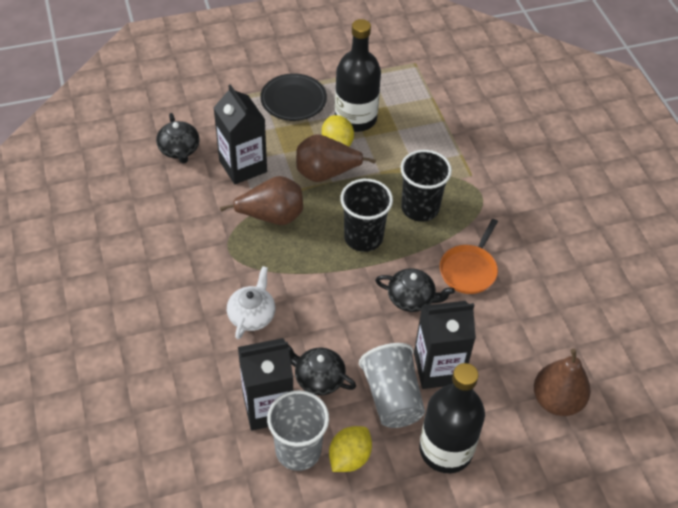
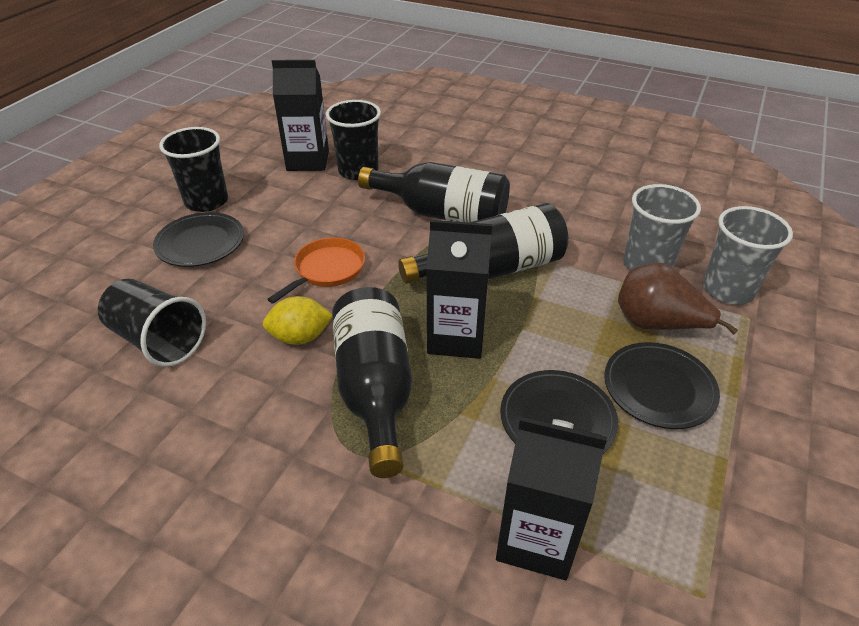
black bottle: 2 -> 3
black cup: 2 -> 3
black plate: 1 -> 3
black teapot: 3 -> 0
brown pear: 3 -> 1
white teapot: 1 -> 0
yellow lemon: 2 -> 1

